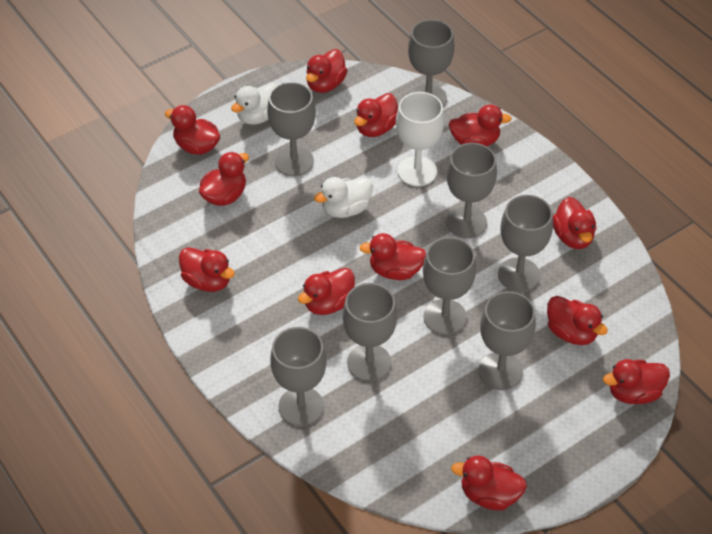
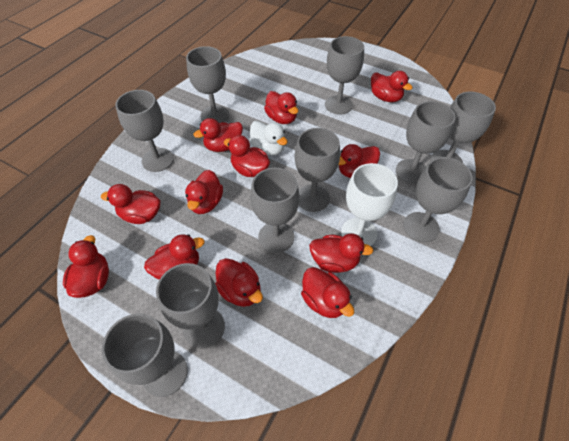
grey goblet: 8 -> 10
white duck: 2 -> 1

